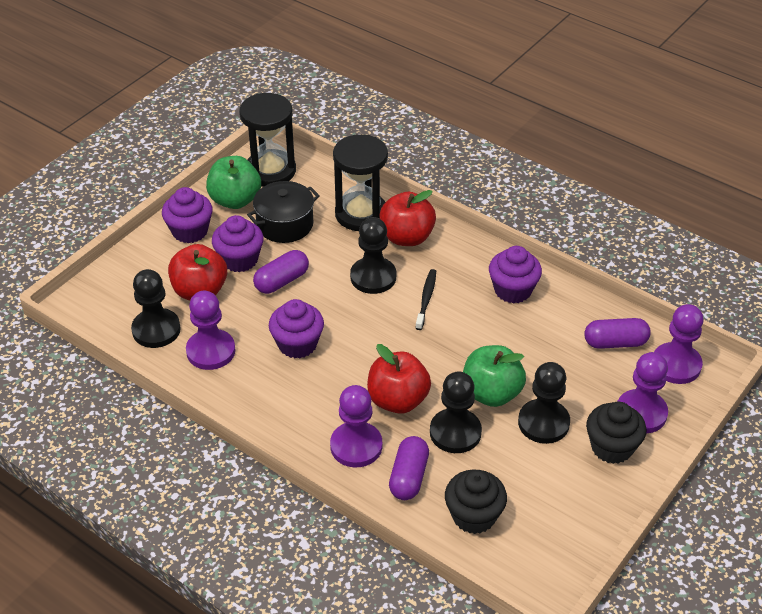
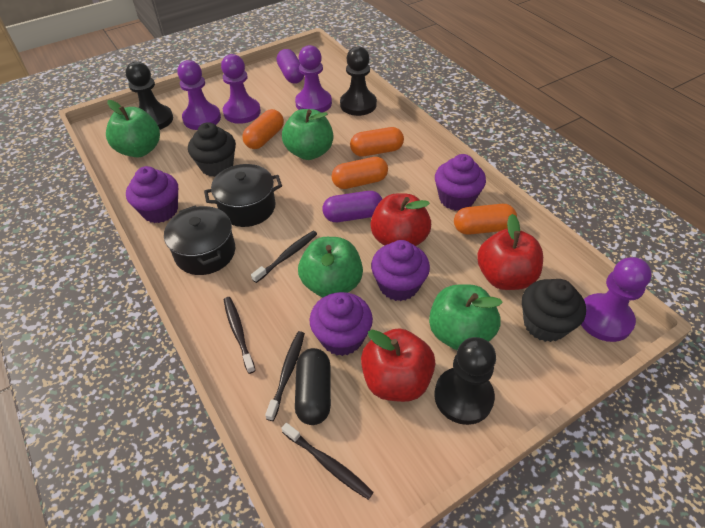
black capsule: 0 -> 1
black hourglass: 2 -> 0
black pawn: 4 -> 3
black pot: 1 -> 2
black toothbrush: 1 -> 4
green apple: 2 -> 4
orange capsule: 0 -> 4
purple capsule: 3 -> 2

